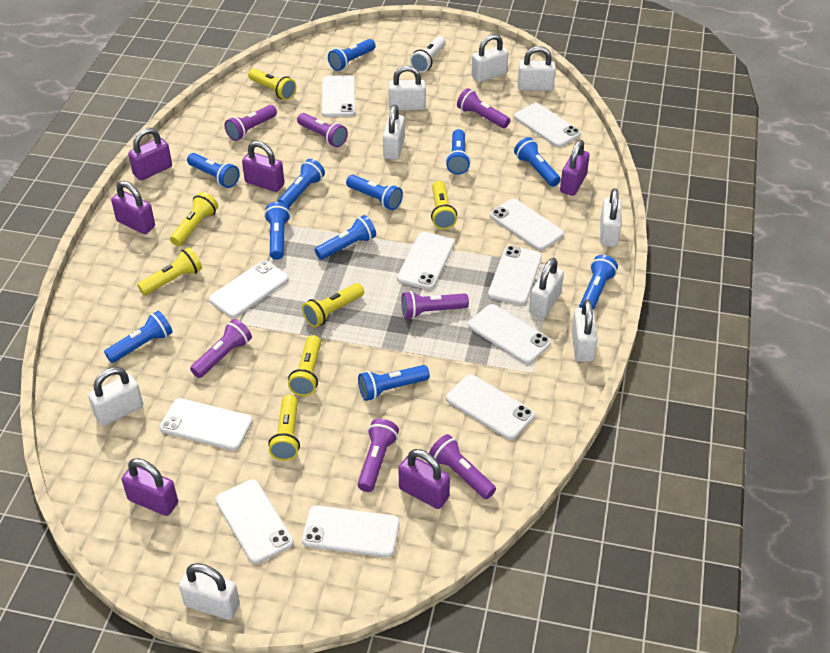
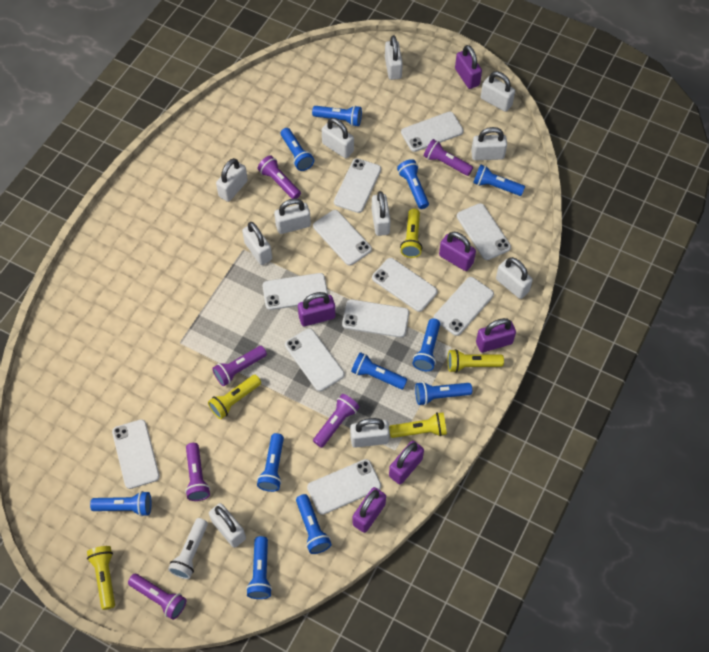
purple flashlight: 7 -> 6
white padlock: 9 -> 11
yellow flashlight: 7 -> 5

